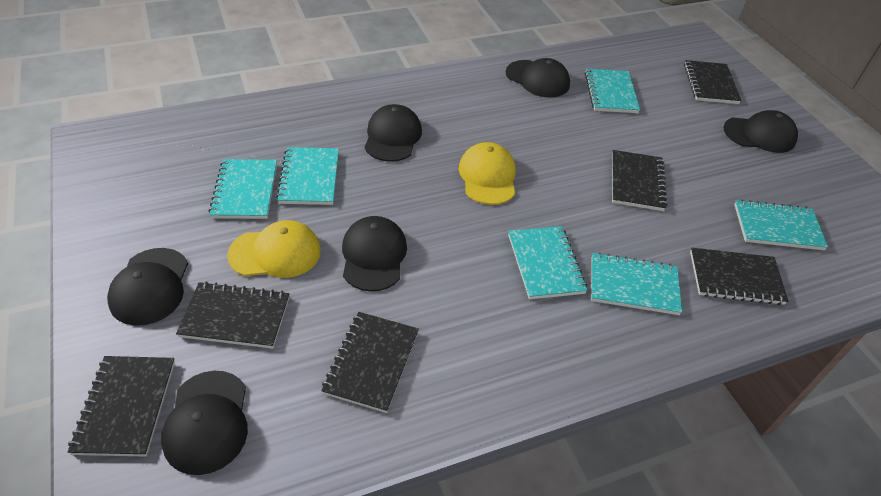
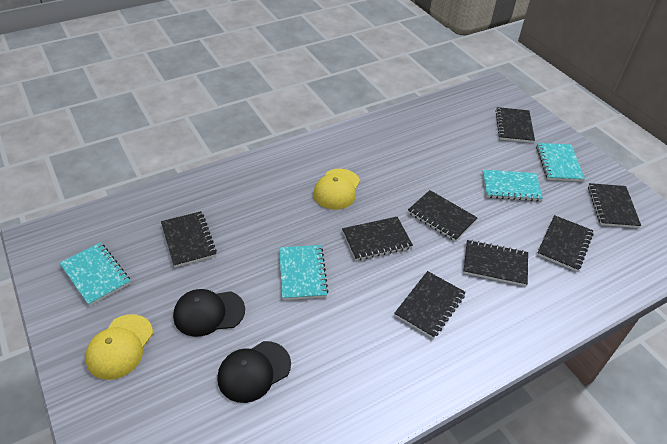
black cap: 6 -> 2
black notebook: 6 -> 8
turquoise notebook: 6 -> 4

